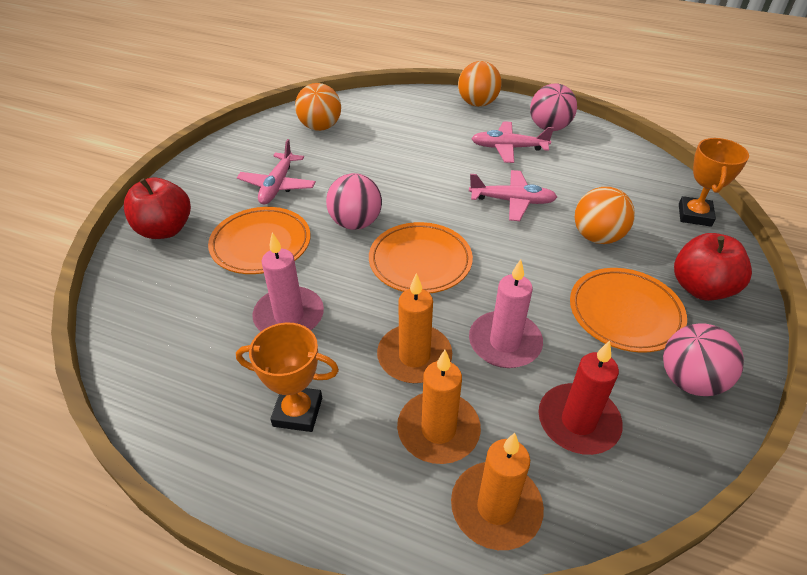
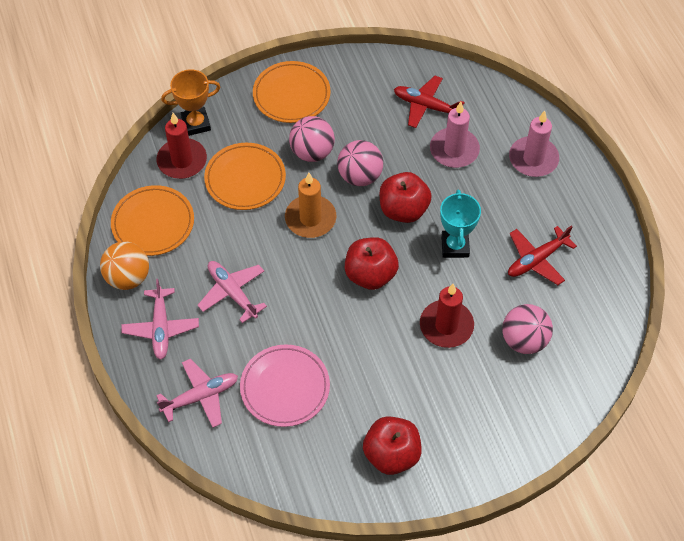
orange ball: 3 -> 1
orange candle: 3 -> 1
orange trophy: 2 -> 1
pink plate: 0 -> 1
red apple: 2 -> 3
red candle: 1 -> 2
red plane: 0 -> 2
turquoise trophy: 0 -> 1

